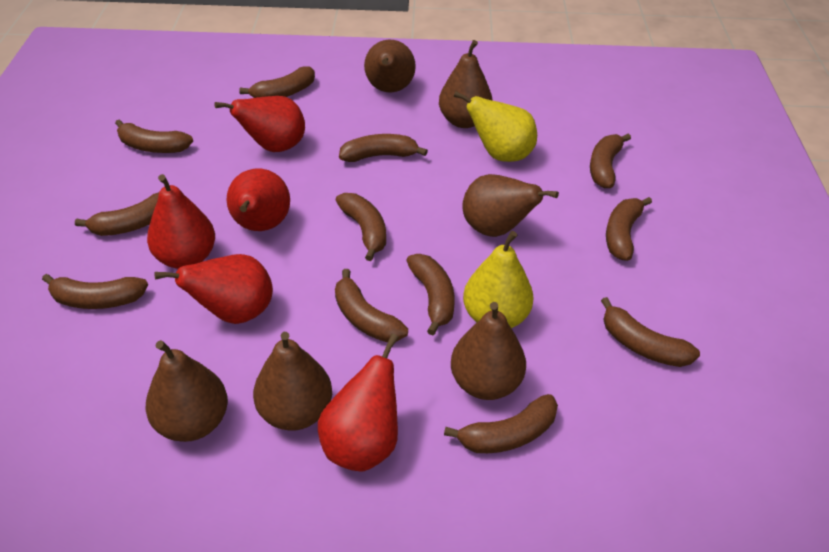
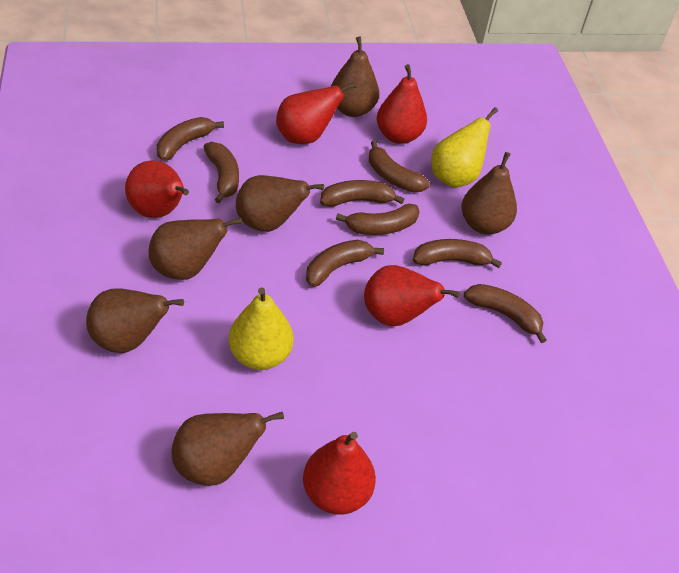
brown banana: 12 -> 8

